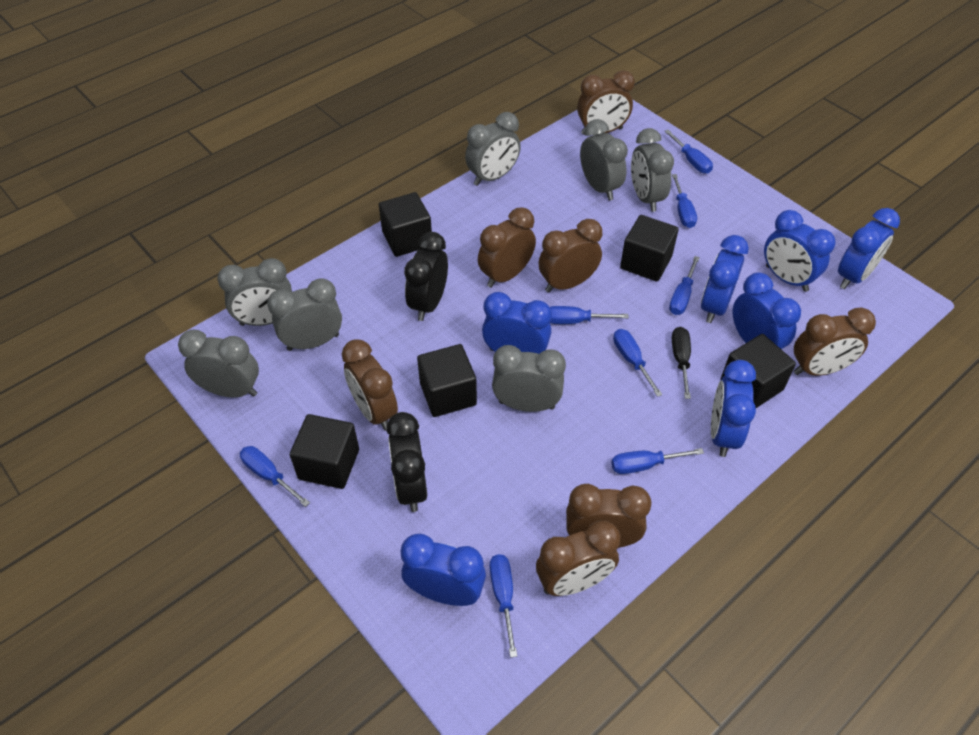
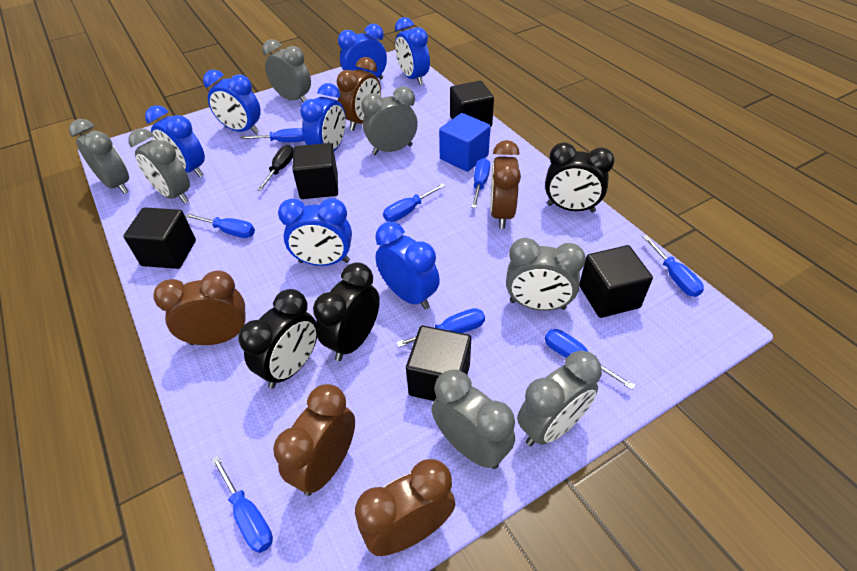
black clock: 2 -> 3
blue cube: 0 -> 1
brown clock: 7 -> 5

